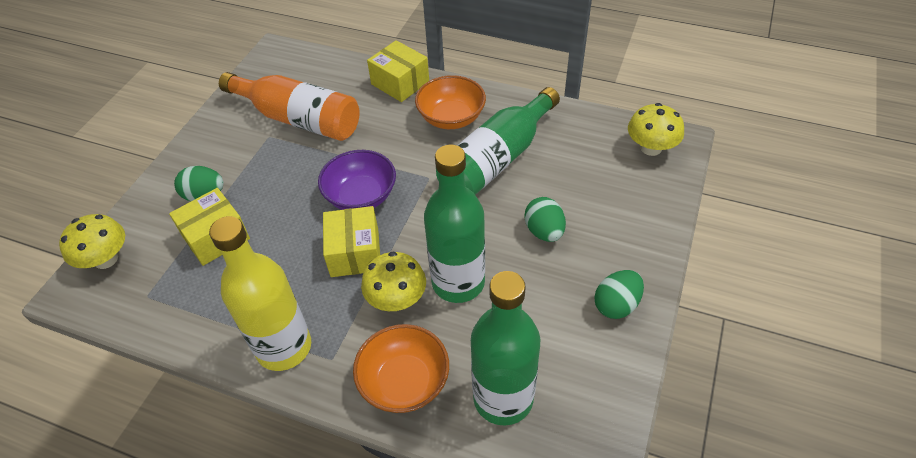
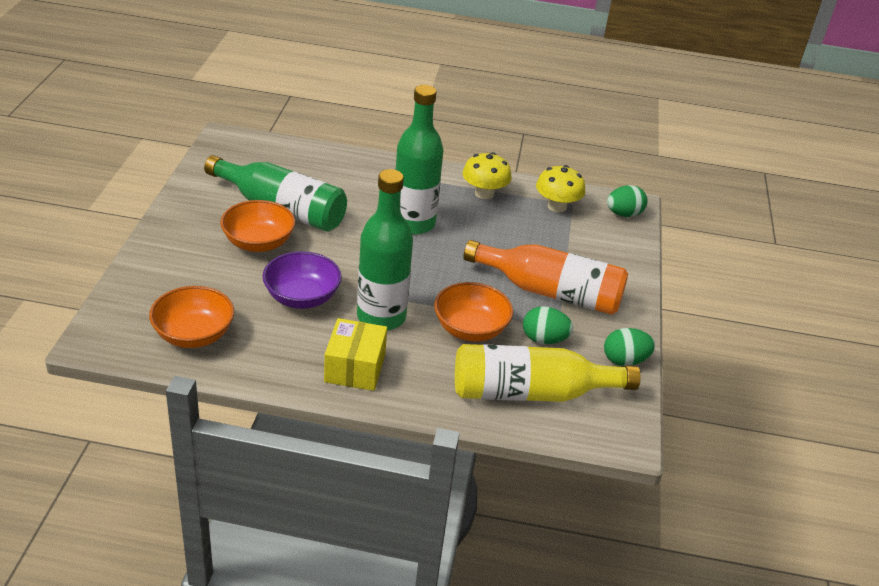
orange bowl: 2 -> 3
yellow box: 3 -> 1
yellow mushroom: 3 -> 2

